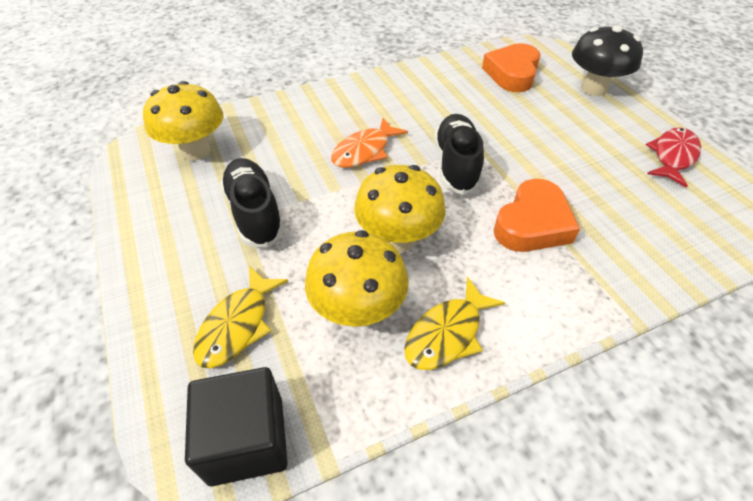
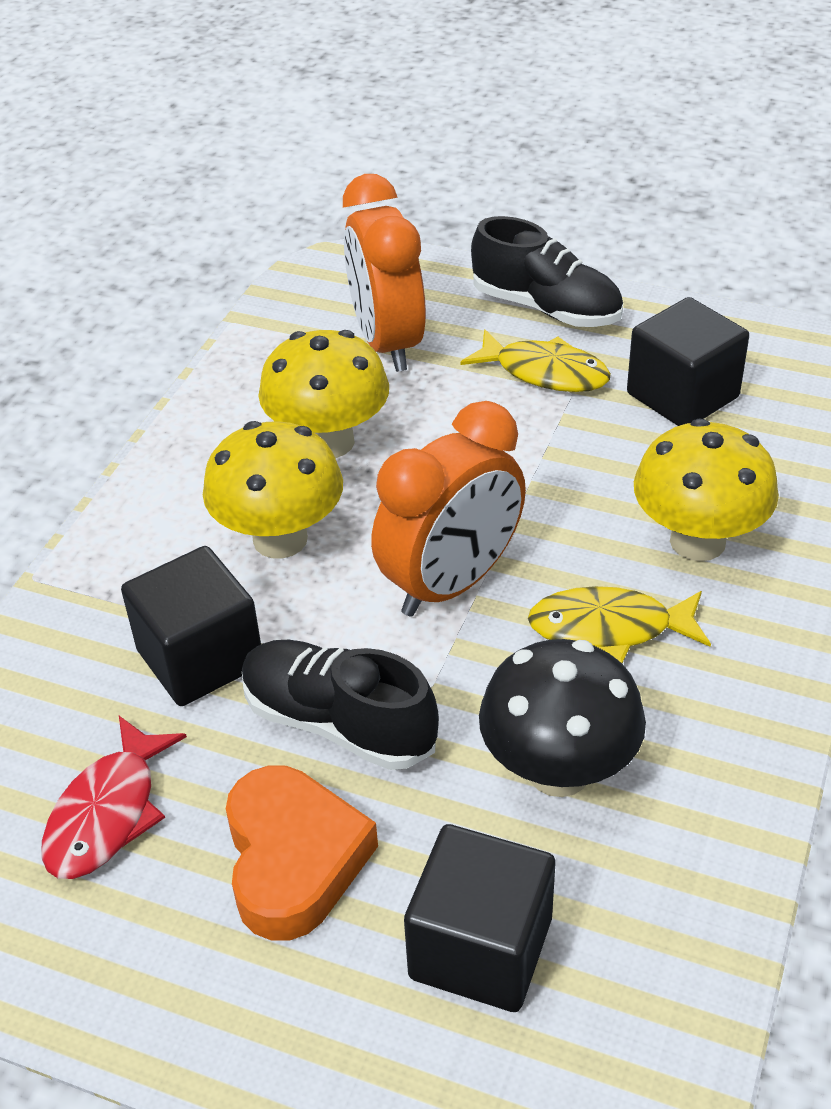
black cube: 1 -> 3
orange clock: 0 -> 2
orange fish: 1 -> 0
orange heart: 2 -> 1

